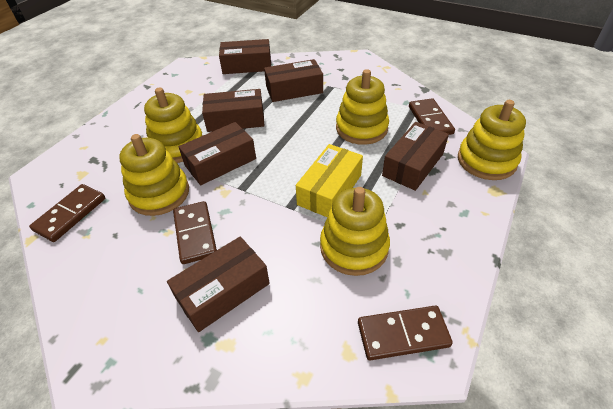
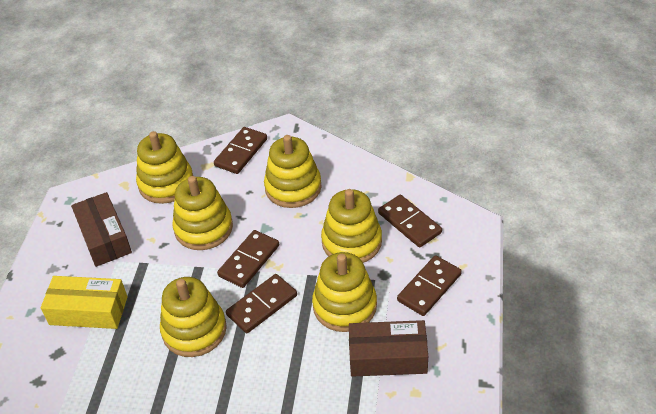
brown box: 6 -> 2
brown domino: 4 -> 5
yellow stacking toy: 5 -> 6

